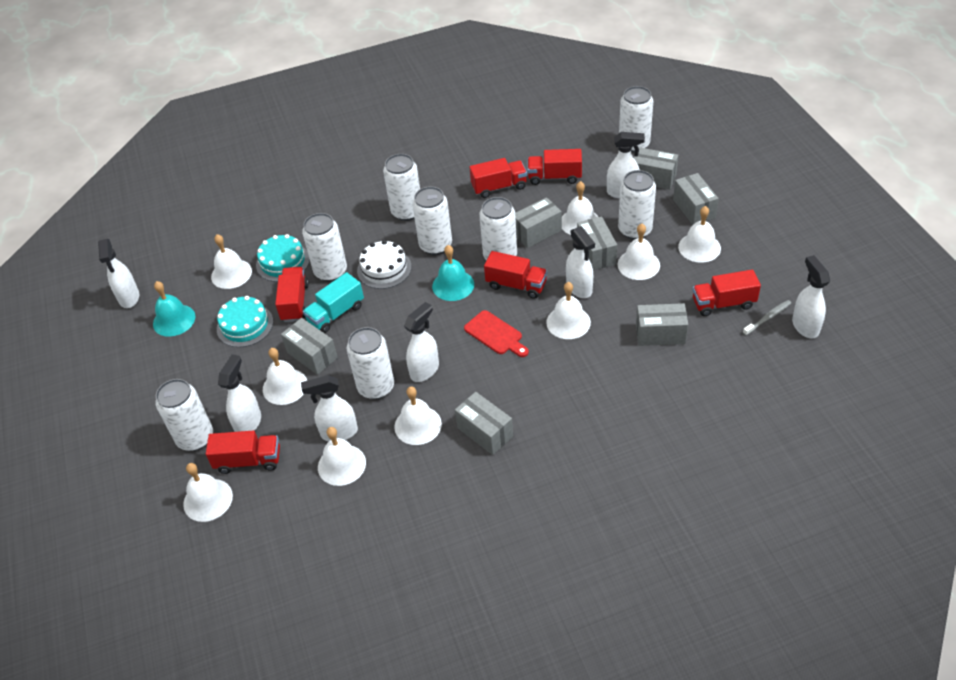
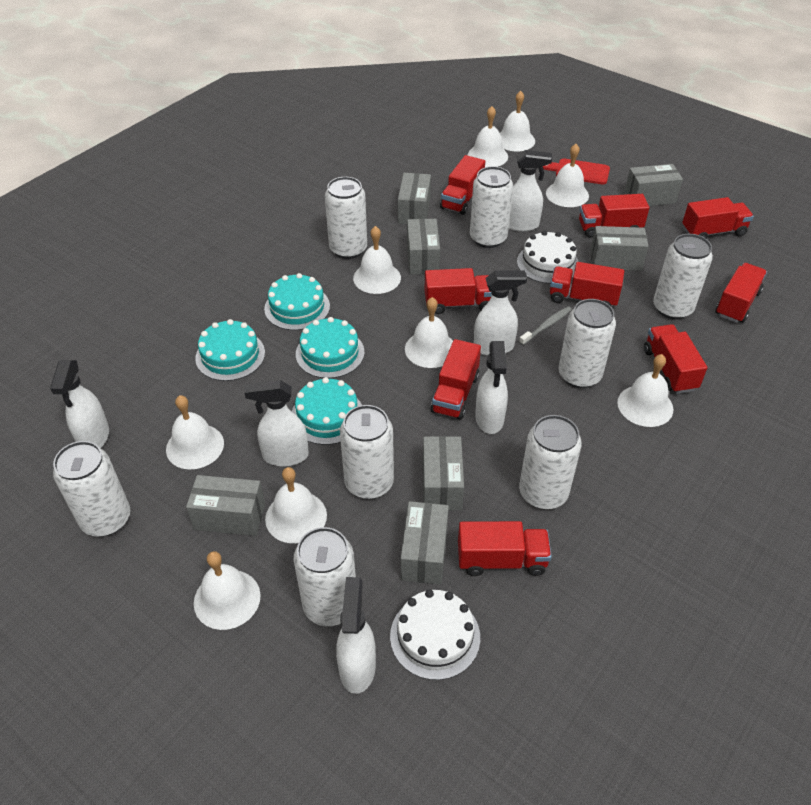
red truck: 6 -> 9
turquoise bell: 2 -> 0
turquoise cake: 2 -> 4
turquoise truck: 1 -> 0
white cake: 1 -> 2
white spray bottle: 7 -> 6

